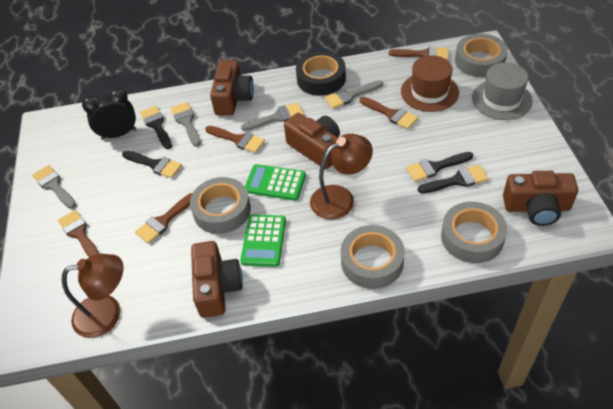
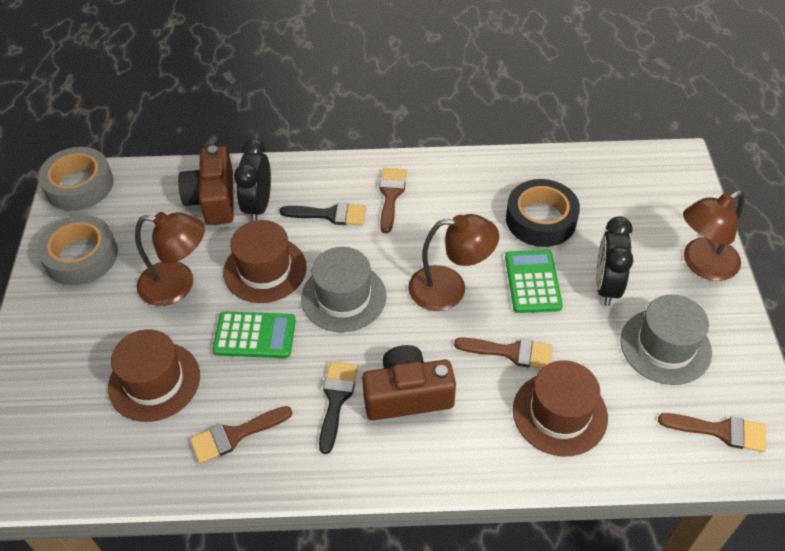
black brush: 4 -> 2
black clock: 1 -> 2
brown brush: 5 -> 4
brown camera: 4 -> 2
brown hat: 1 -> 3
brown lamp: 2 -> 3
grey brush: 4 -> 0
grey hat: 1 -> 2
grey tape: 4 -> 2

